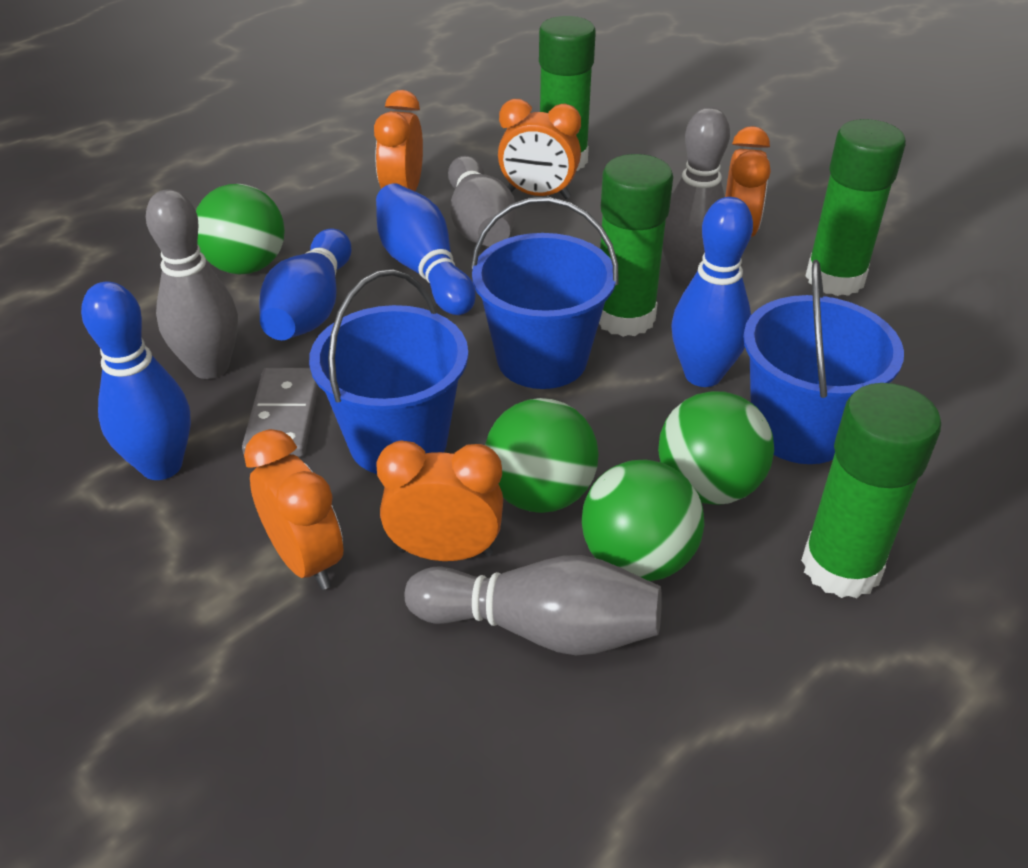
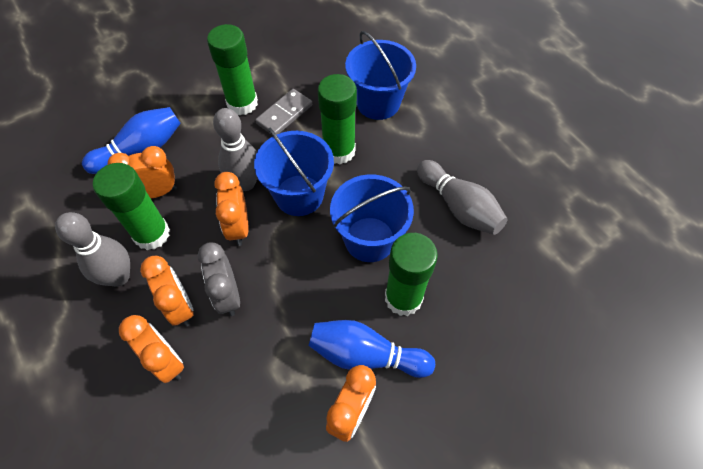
blue bowling pin: 4 -> 2
green ball: 4 -> 0
grey bowling pin: 4 -> 3
grey clock: 0 -> 1

